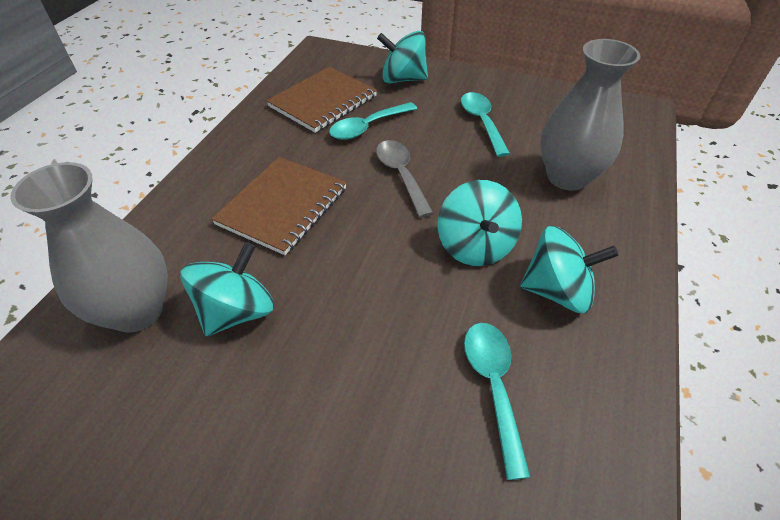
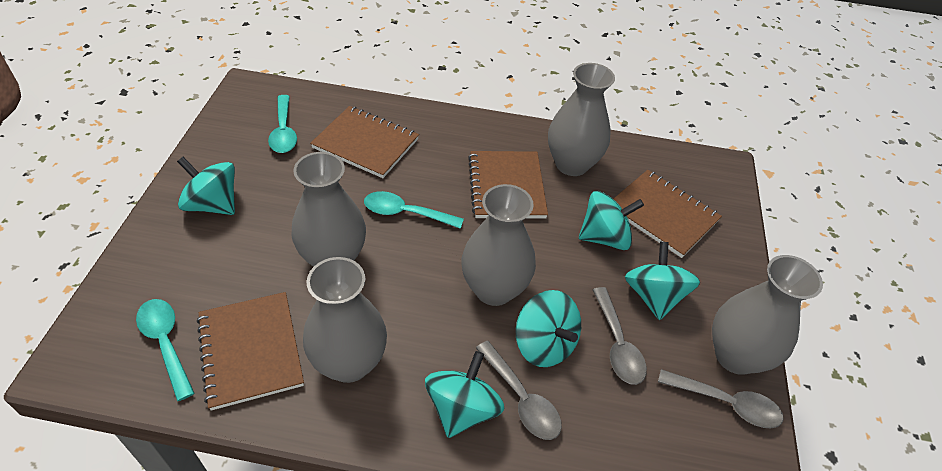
brown notebook: 2 -> 4
grey spoon: 1 -> 3
grey vase: 2 -> 5
turquoise spinning top: 4 -> 5

